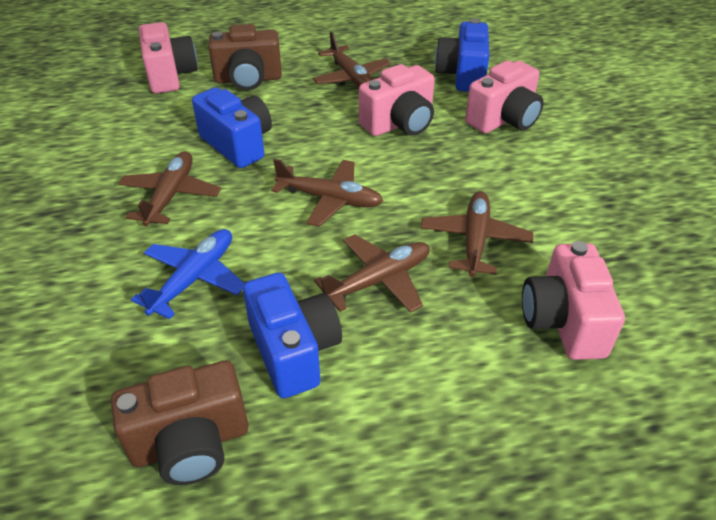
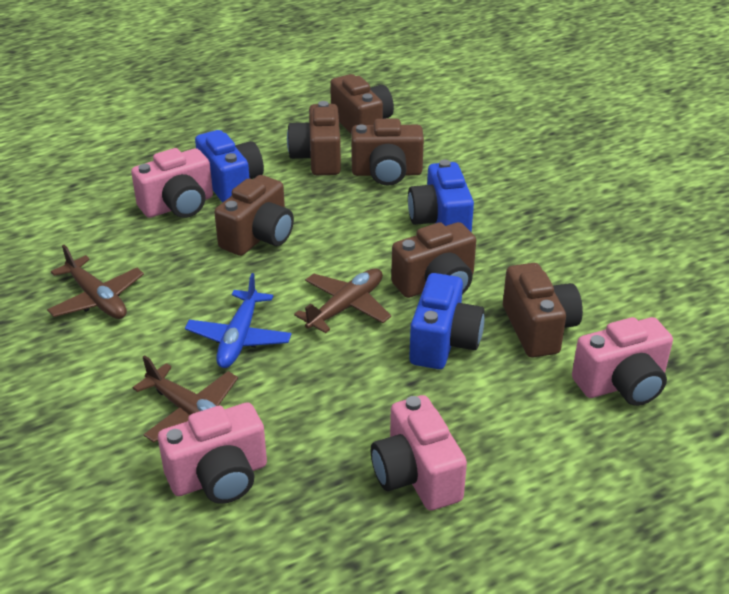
brown camera: 2 -> 6
brown plane: 5 -> 3

